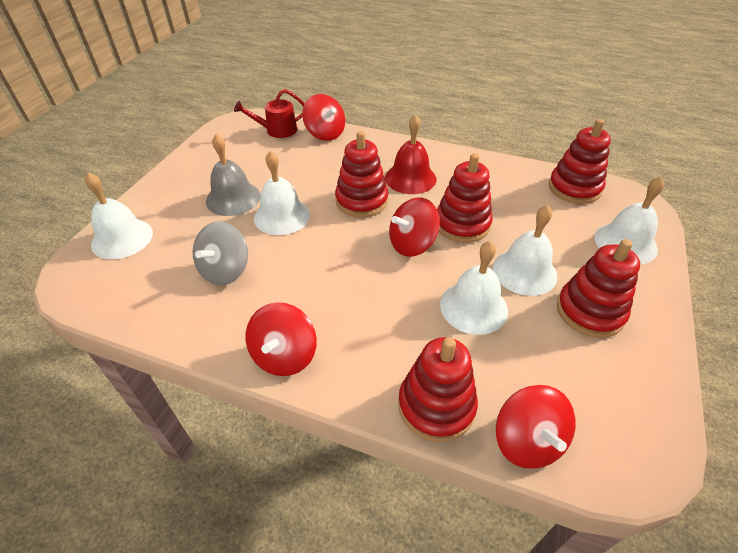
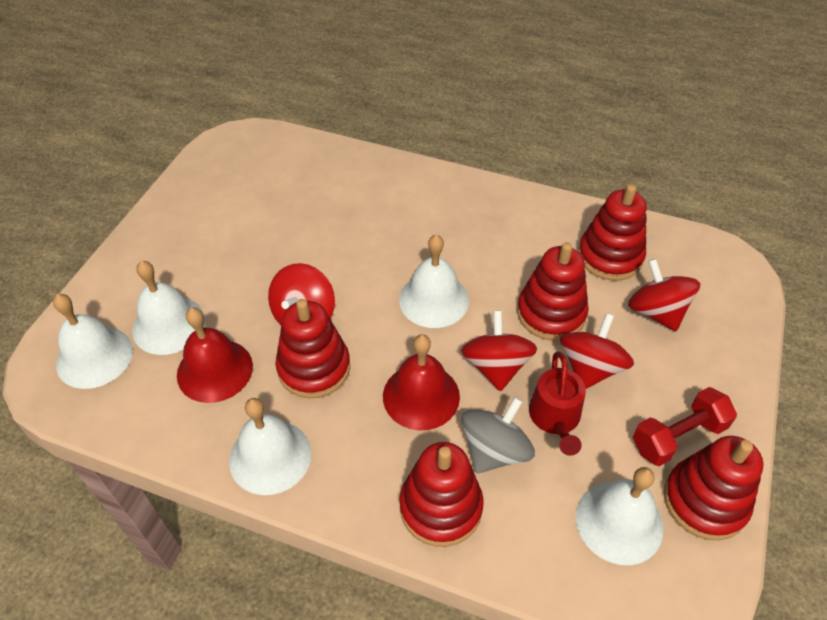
grey bell: 1 -> 0
red bell: 1 -> 2
red dumbbell: 0 -> 1

